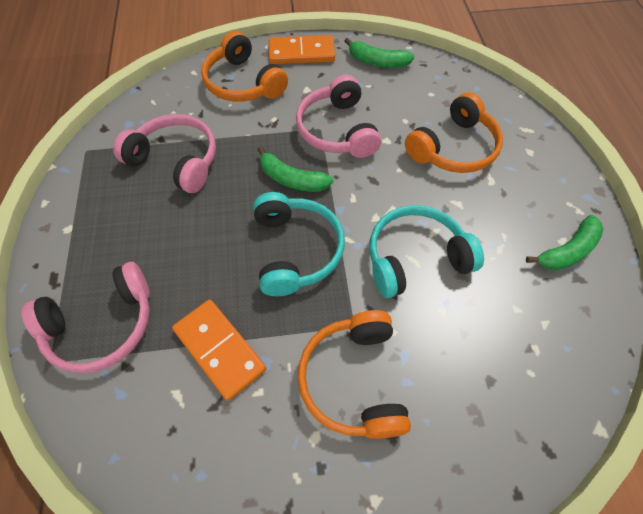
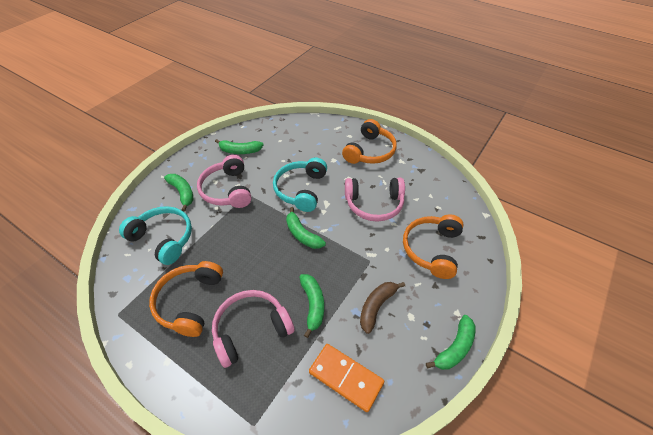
brown banana: 0 -> 1
green banana: 3 -> 5
orange domino: 2 -> 1

